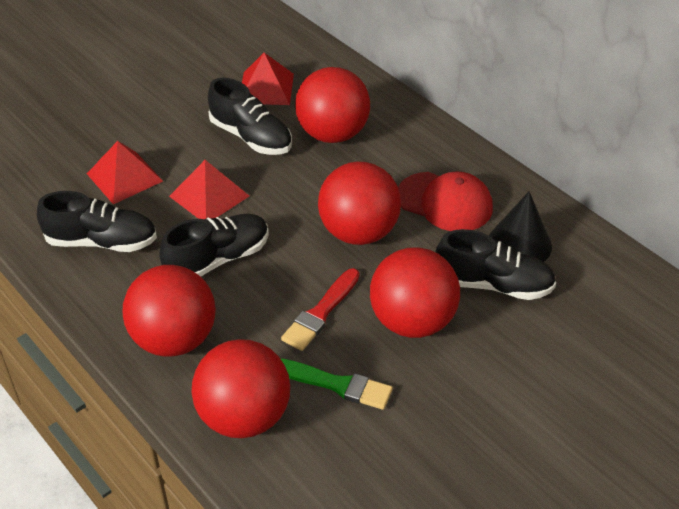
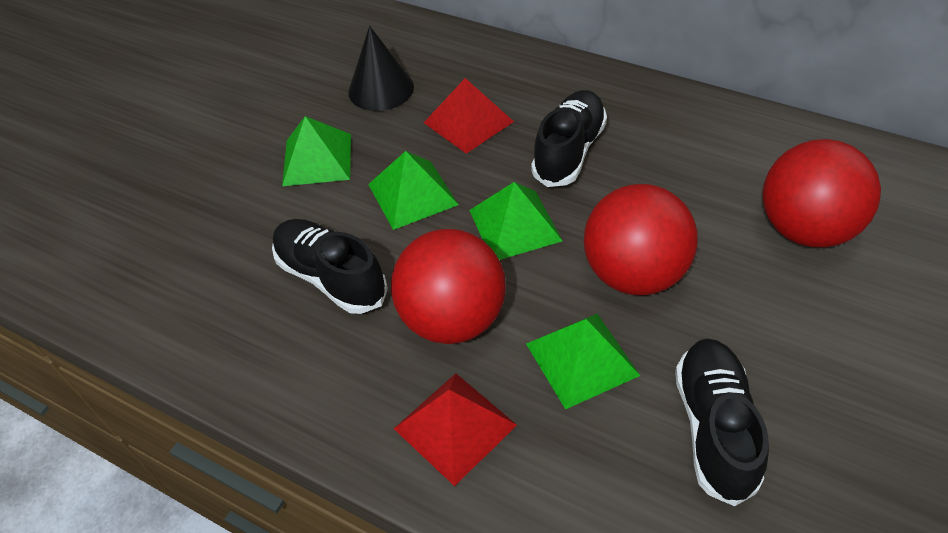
black shoe: 4 -> 3
green brush: 1 -> 0
green pyramid: 0 -> 4
red ball: 5 -> 3
red brush: 1 -> 0
red cap: 1 -> 0
red pyramid: 3 -> 2

